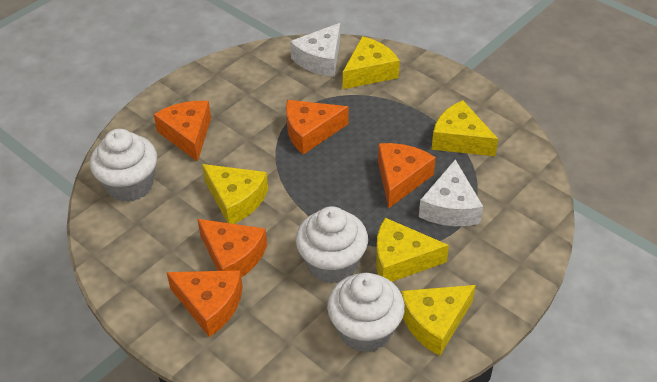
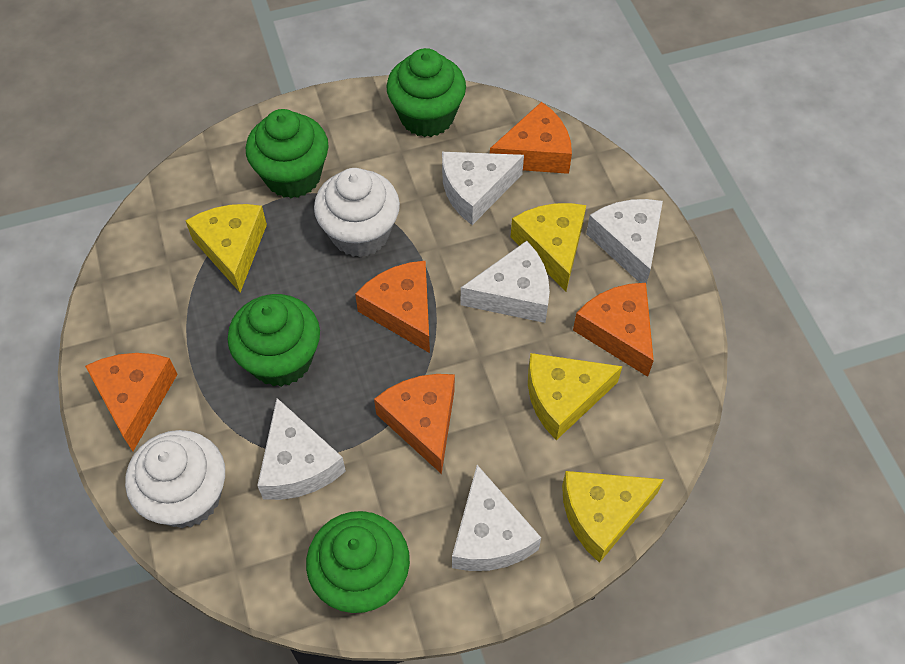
green cupcake: 0 -> 4
white cheese: 2 -> 5
white cupcake: 3 -> 2
yellow cheese: 5 -> 4

